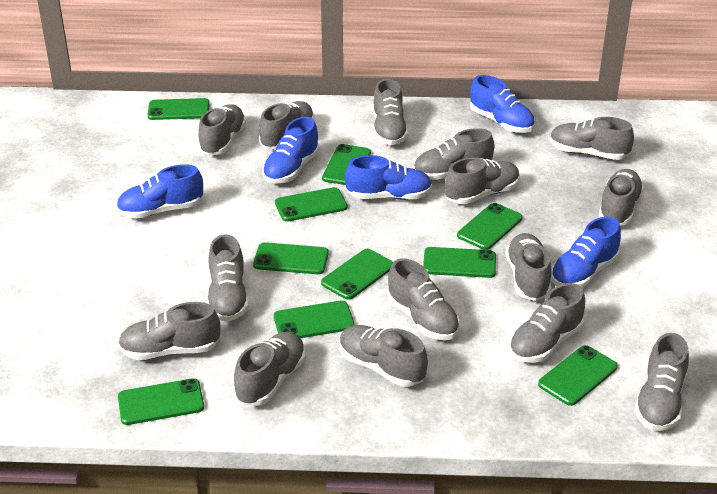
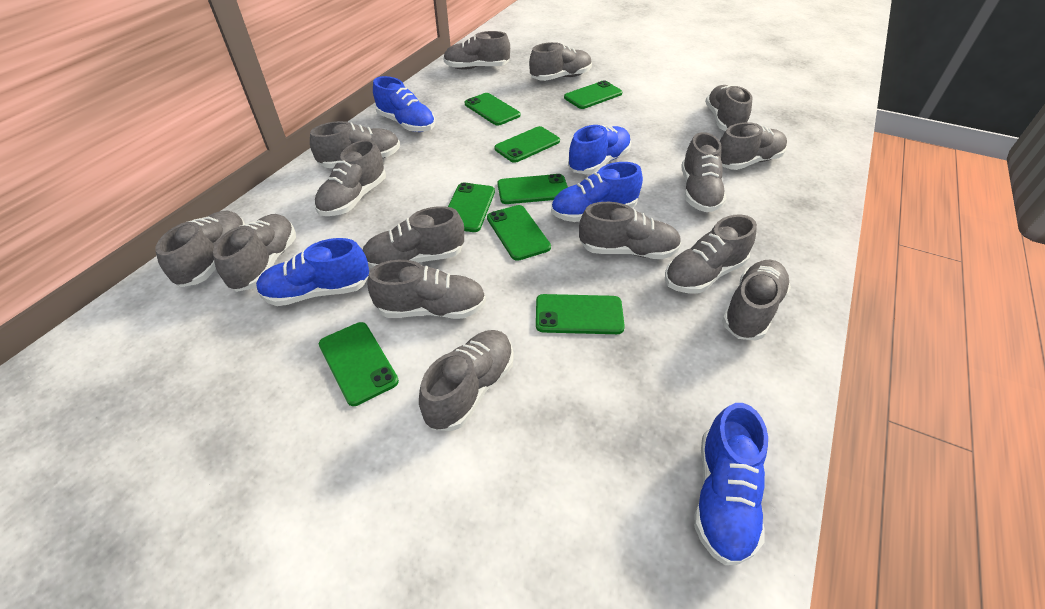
green phone: 10 -> 8

